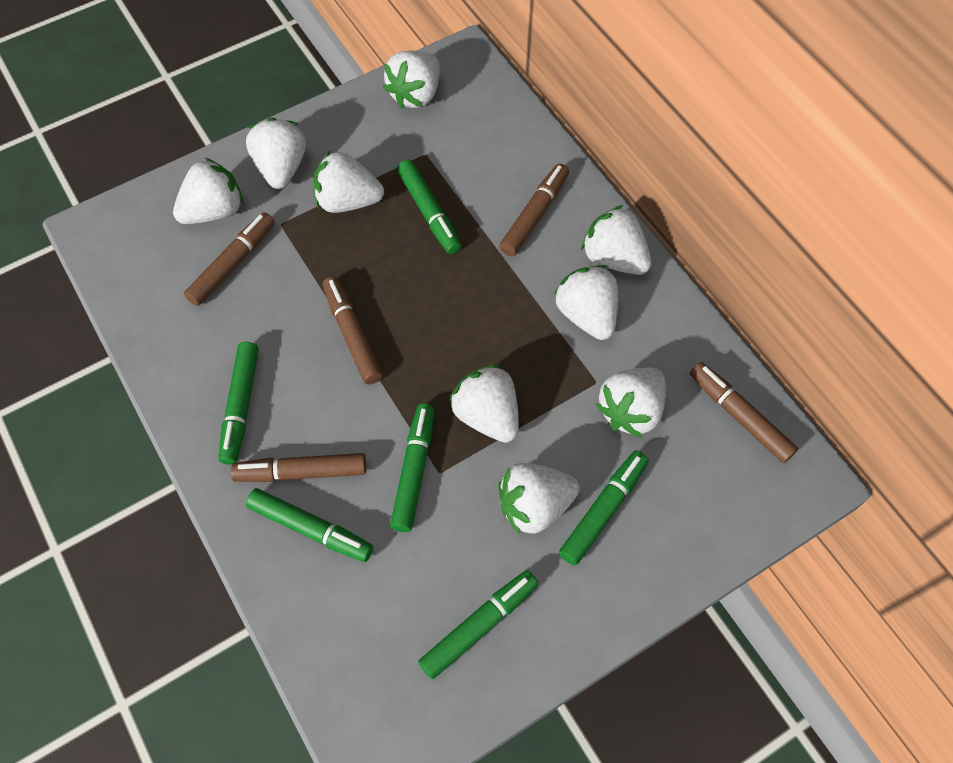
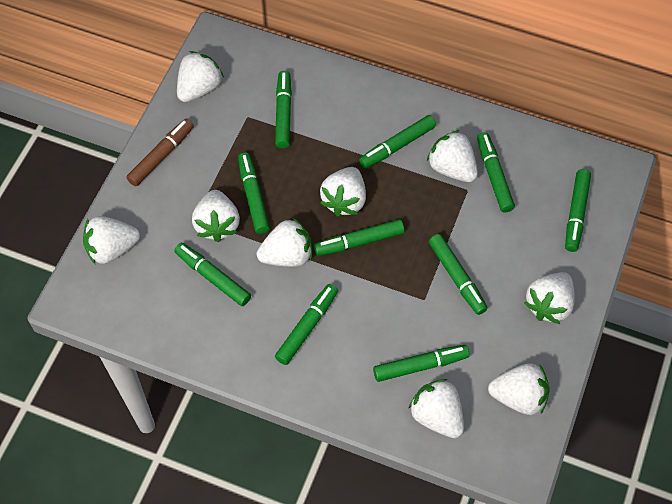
brown marker: 5 -> 1
green marker: 6 -> 10

